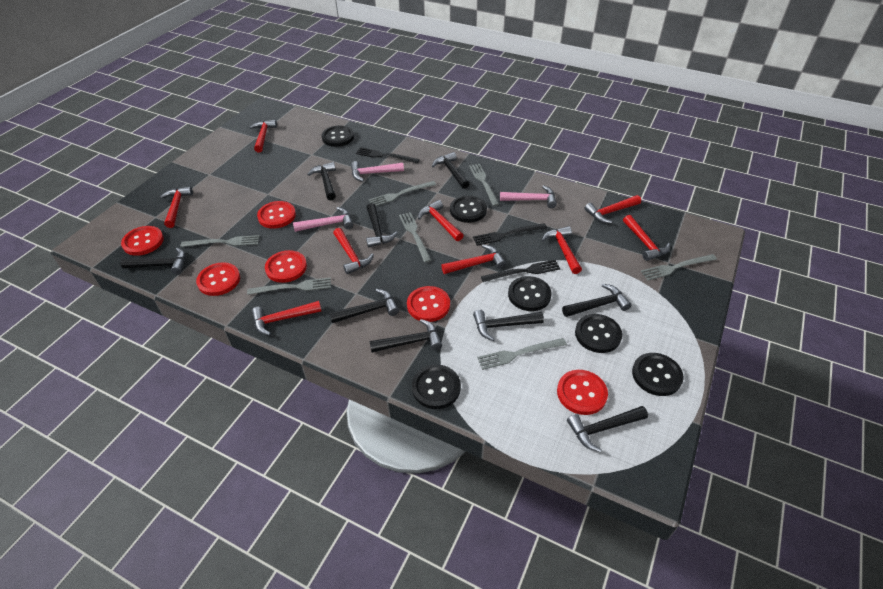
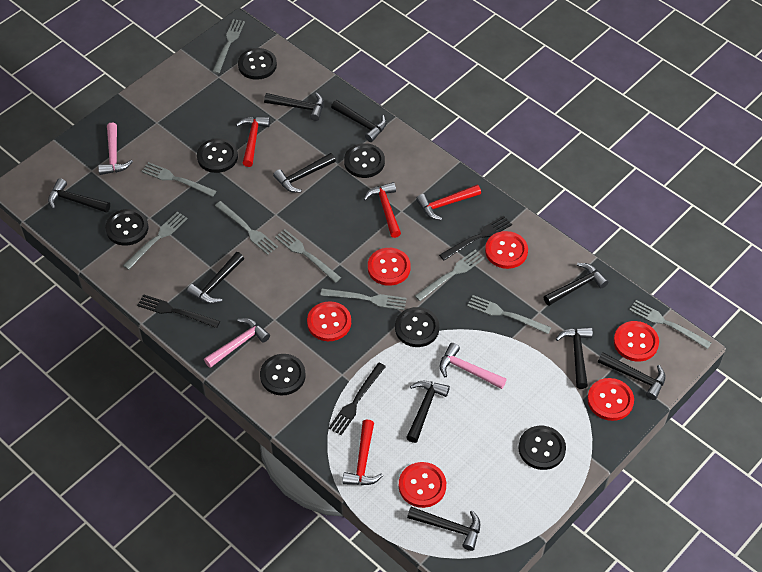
black button: 6 -> 7
black hammer: 9 -> 10
grey fork: 7 -> 9
red hammer: 9 -> 4

